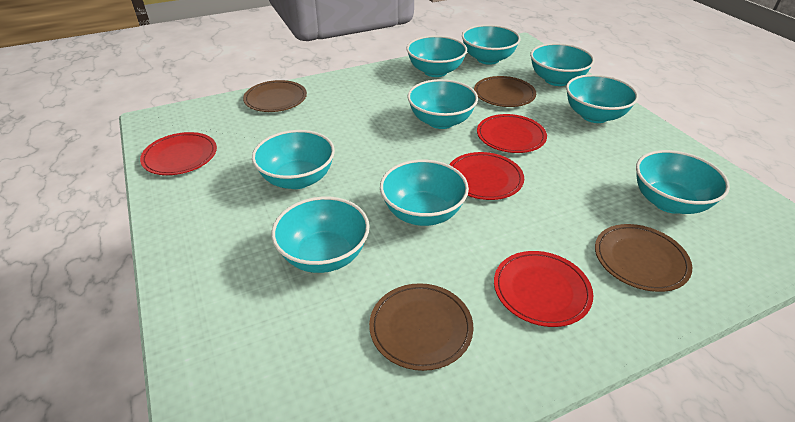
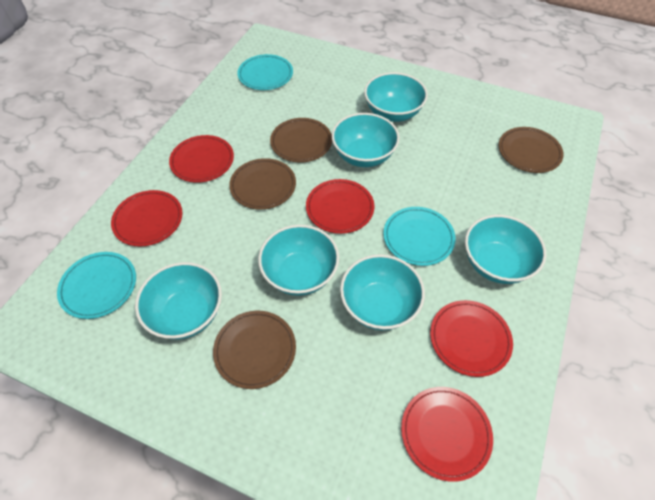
red plate: 4 -> 5
turquoise bowl: 9 -> 6
turquoise plate: 0 -> 3

